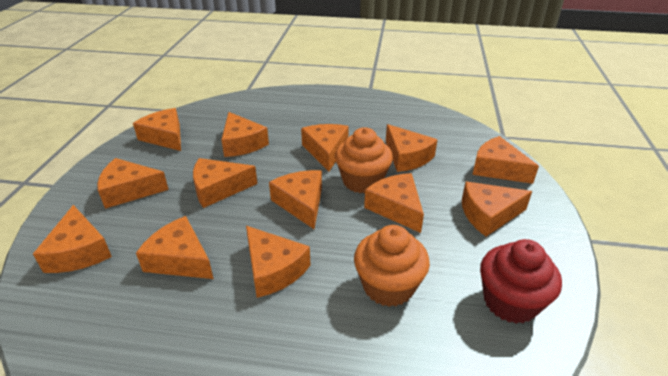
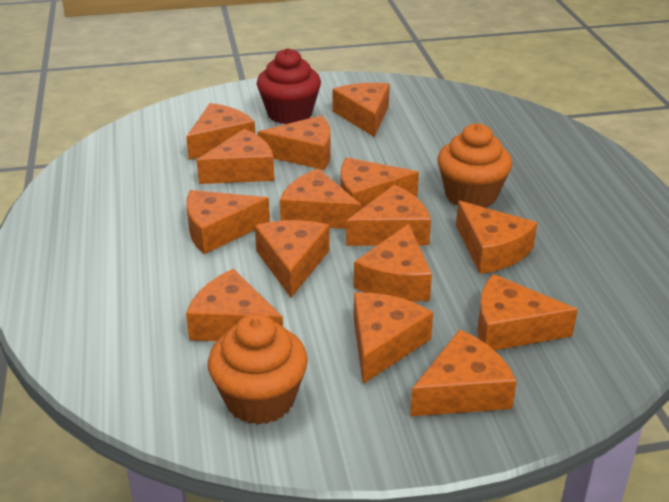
orange cheese: 13 -> 15

